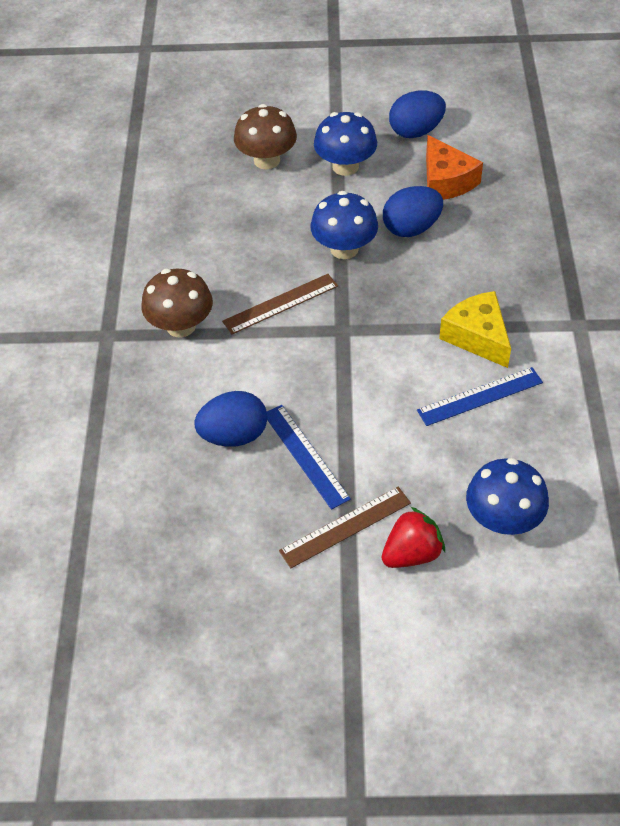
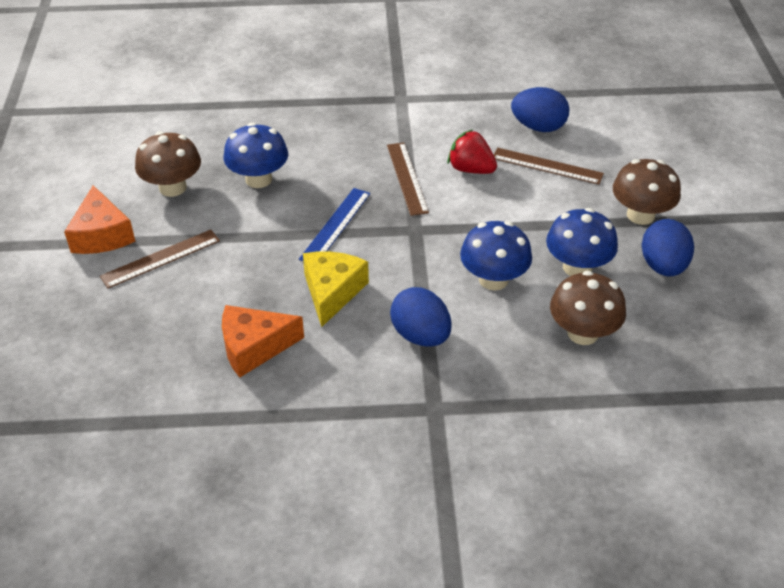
blue ruler: 2 -> 1
brown mushroom: 2 -> 3
brown ruler: 2 -> 3
orange cheese: 1 -> 2

